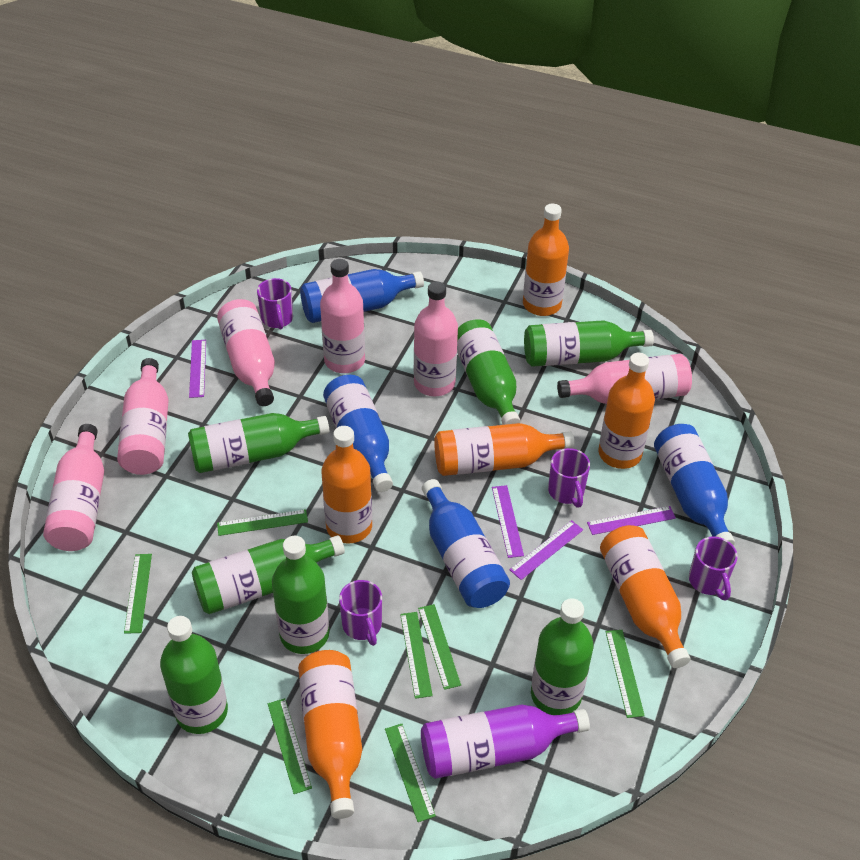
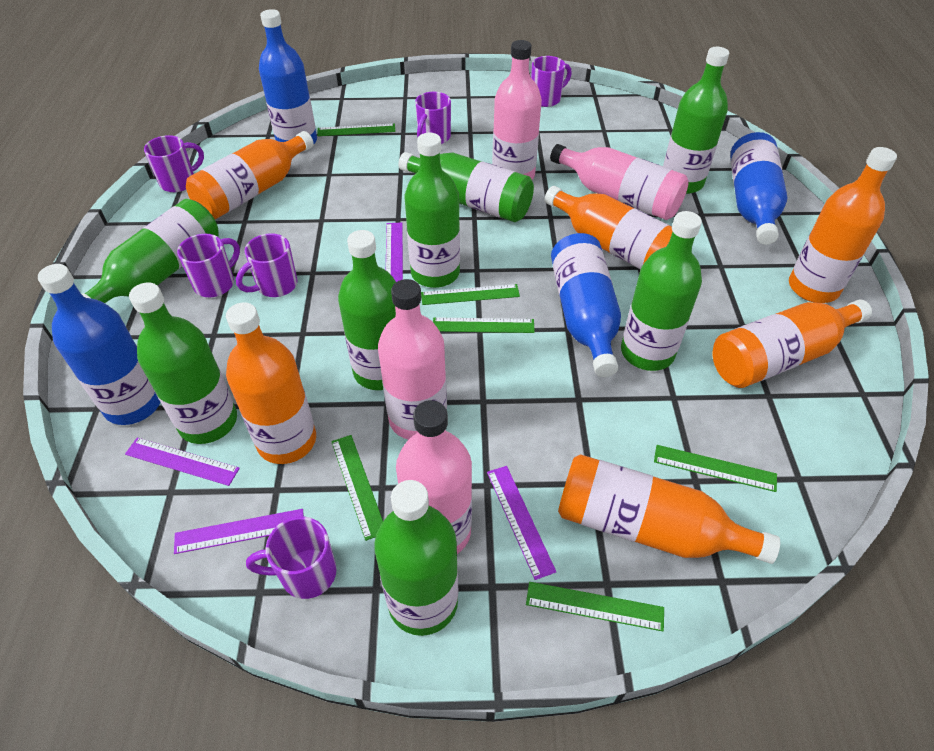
green bottle: 7 -> 8
green ruler: 7 -> 6
pink bottle: 6 -> 4
purple bottle: 1 -> 0
purple mug: 4 -> 6

